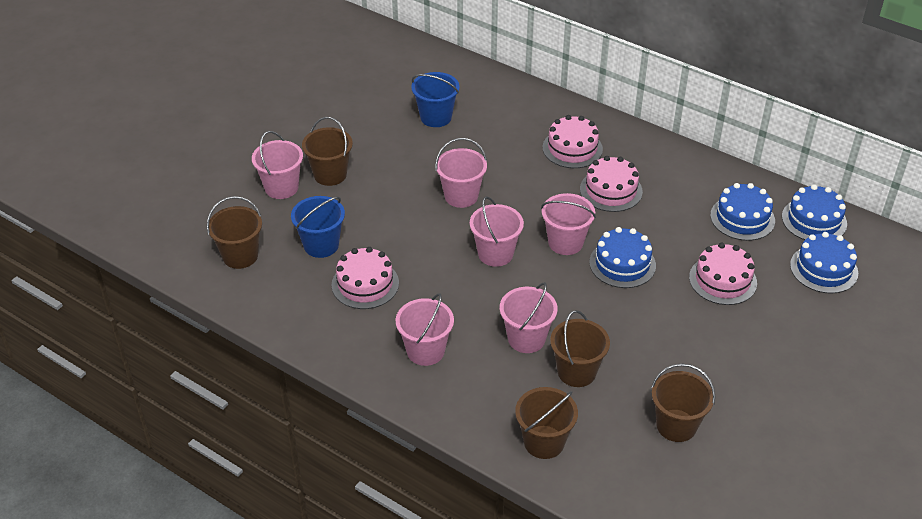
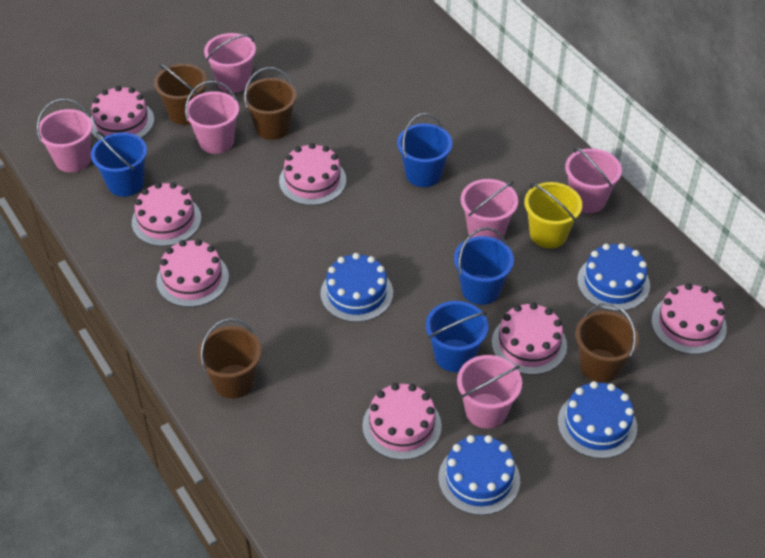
blue bucket: 2 -> 4
brown bucket: 5 -> 4
pink cake: 4 -> 7
yellow bucket: 0 -> 1

